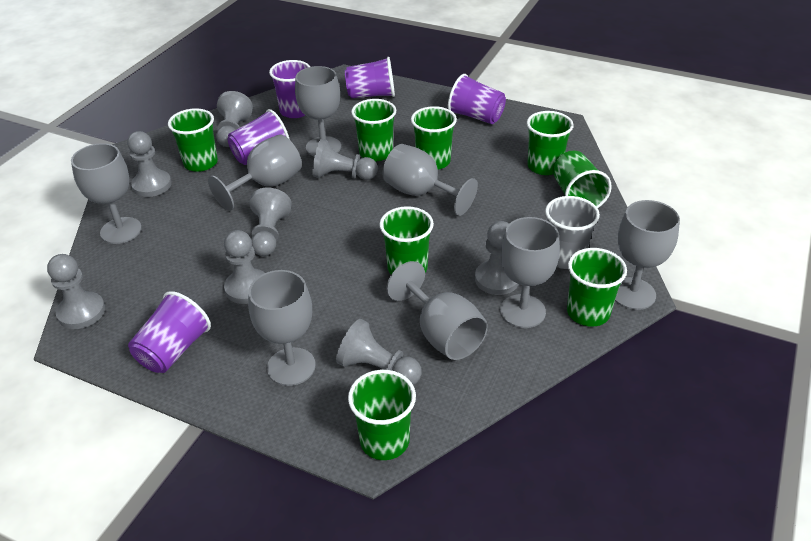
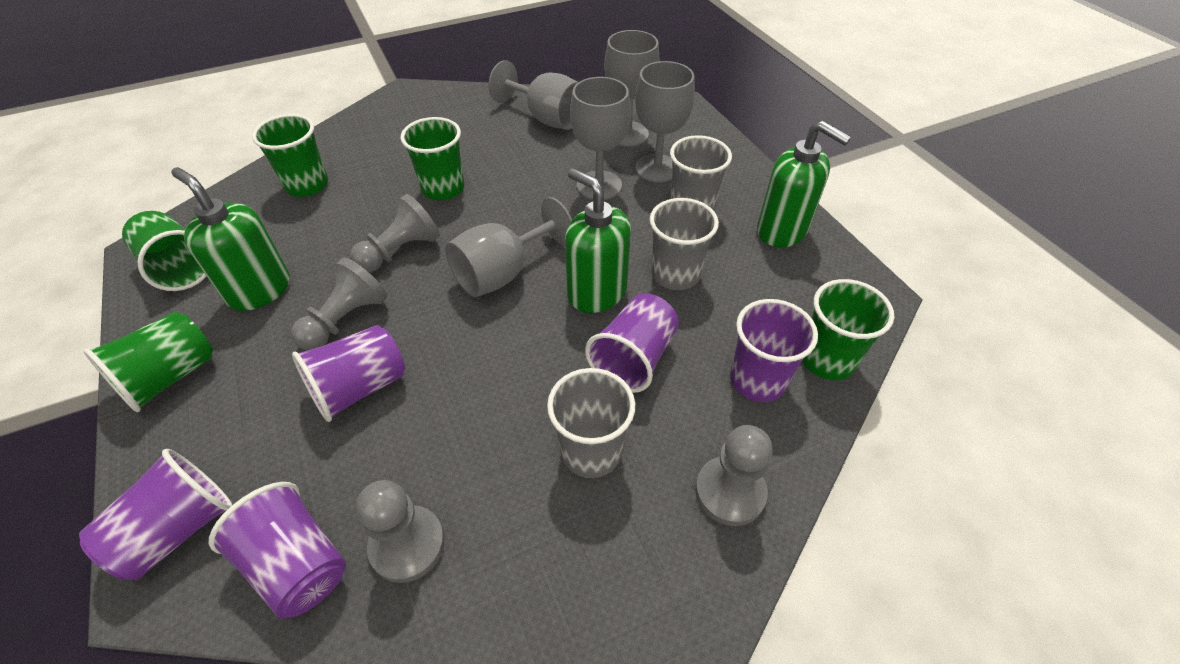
green cup: 8 -> 5
green soap dispenser: 0 -> 3
grey cup: 1 -> 3
grey goblet: 8 -> 5
grey pawn: 8 -> 4

